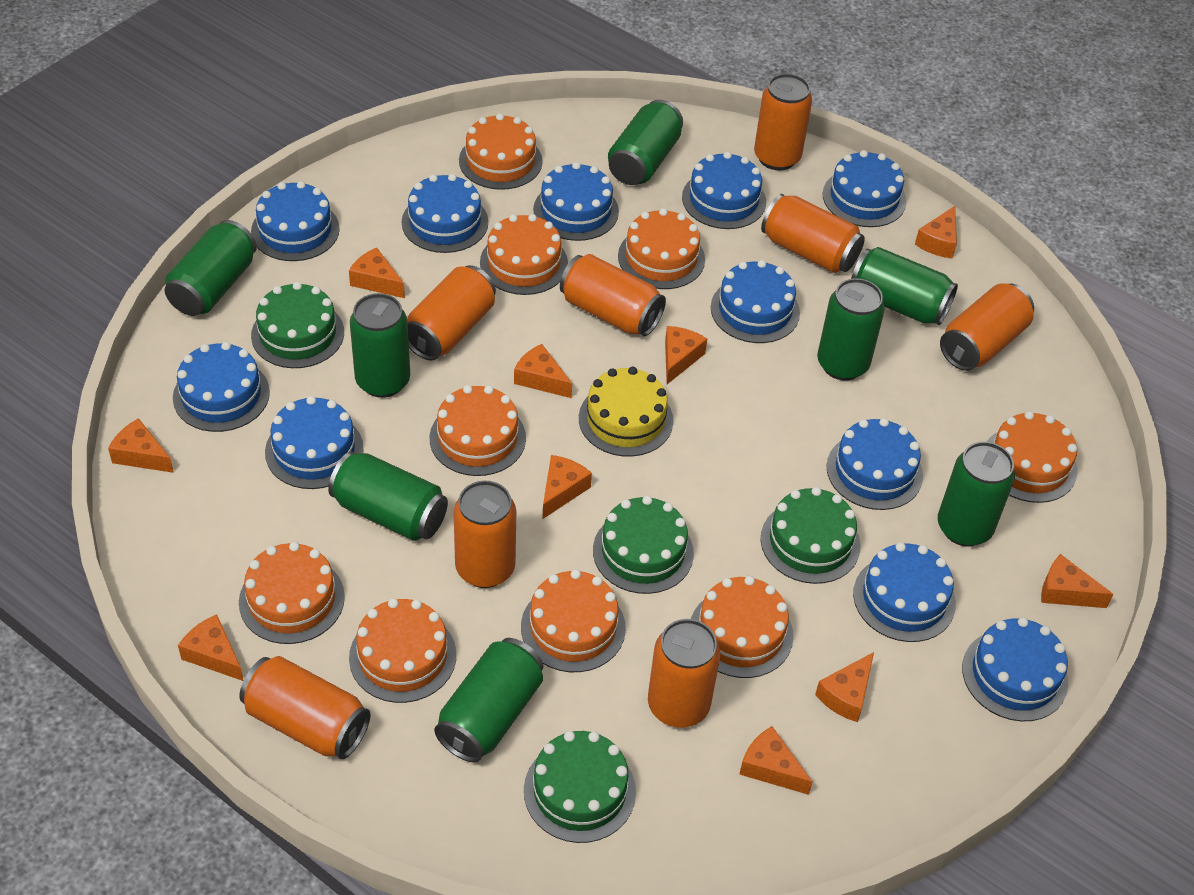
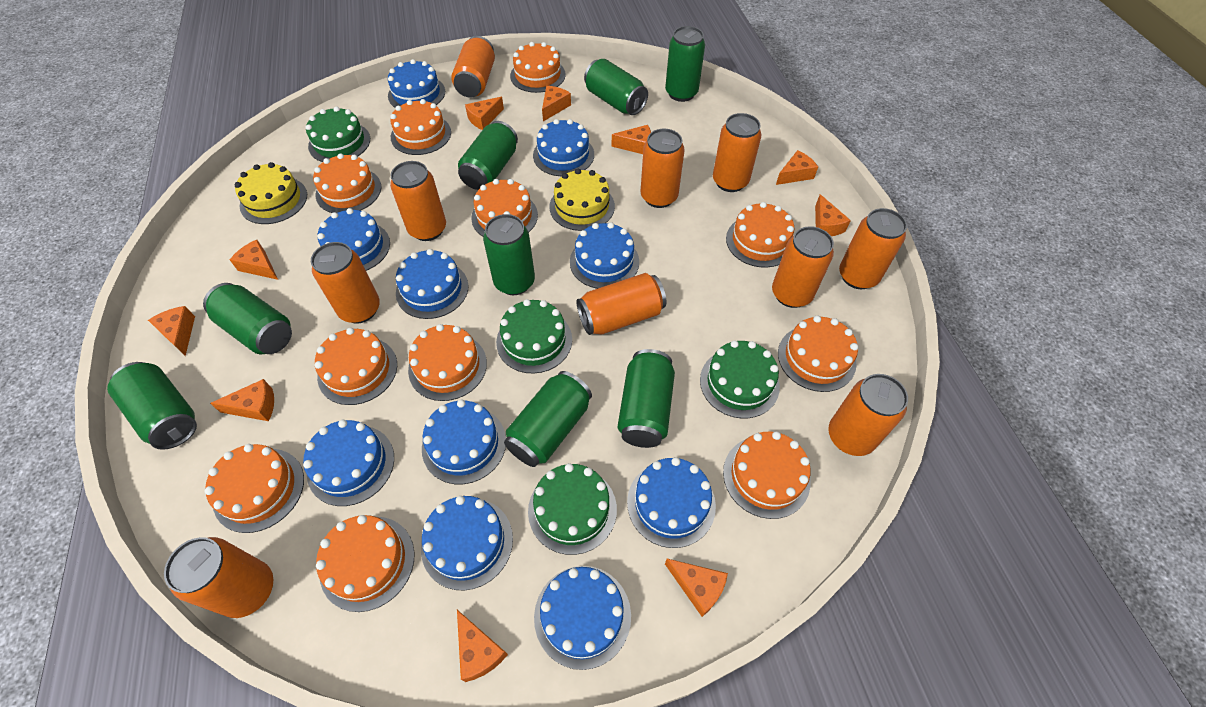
blue cake: 11 -> 10
orange cake: 9 -> 11
orange can: 8 -> 10
yellow cake: 1 -> 2

